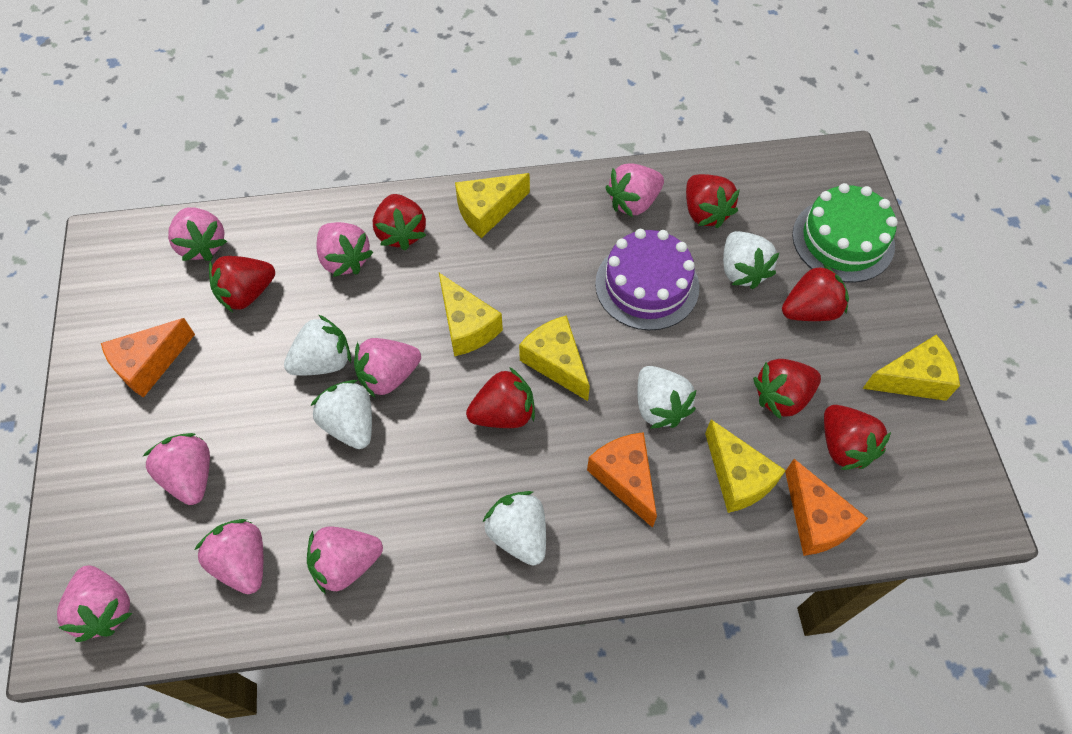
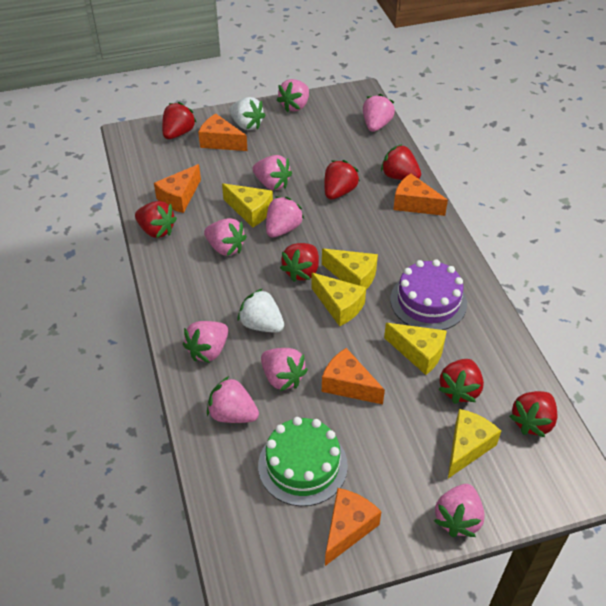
orange cheese: 3 -> 5
pink strawberry: 8 -> 9
white strawberry: 5 -> 2

